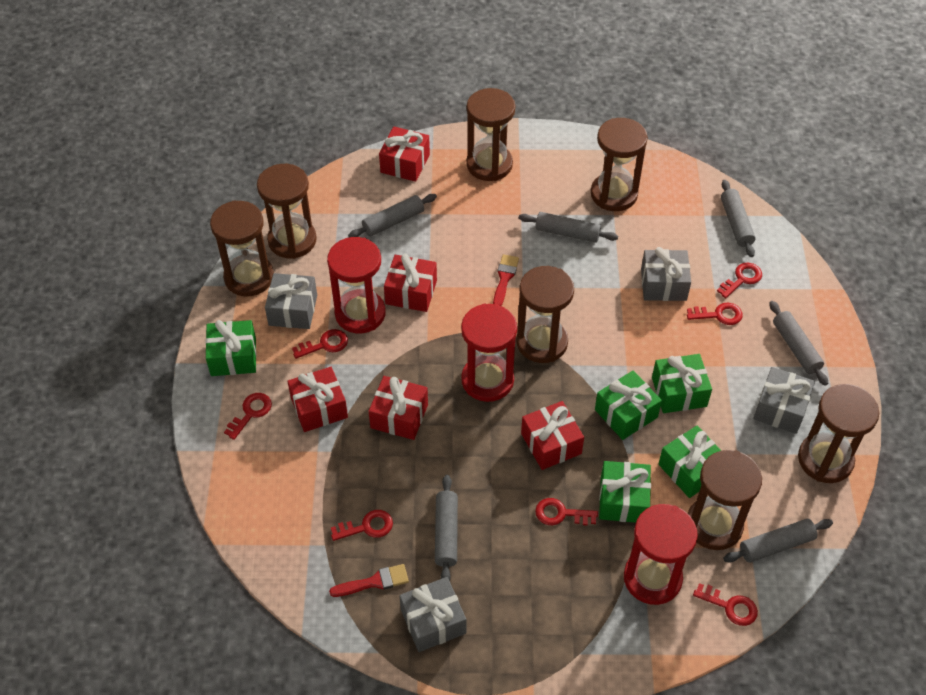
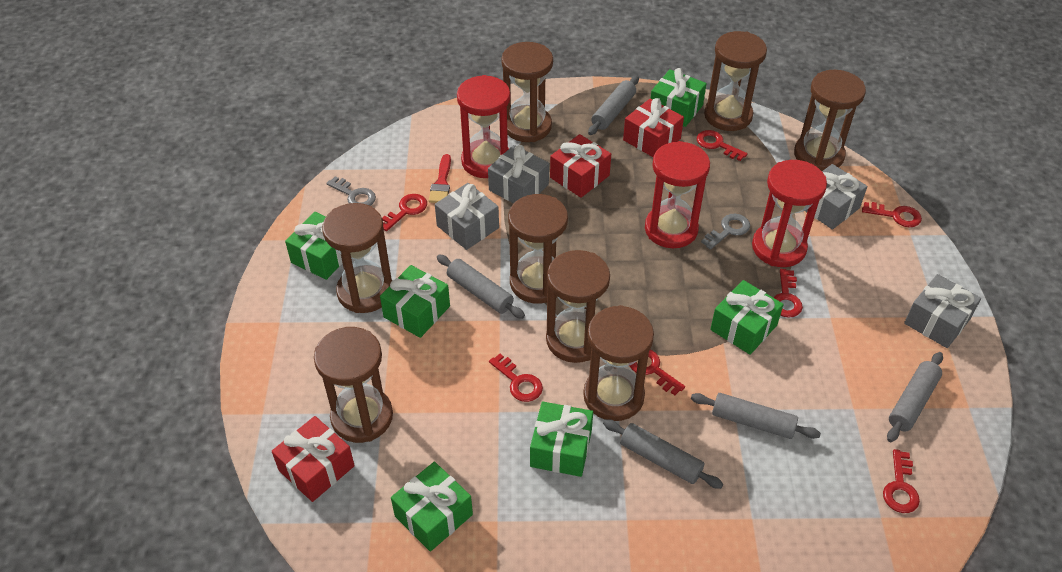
brown hourglass: 7 -> 8
green gift: 5 -> 6
grey key: 0 -> 2
grey rolling pin: 6 -> 5
red brush: 2 -> 1
red gift: 5 -> 3

